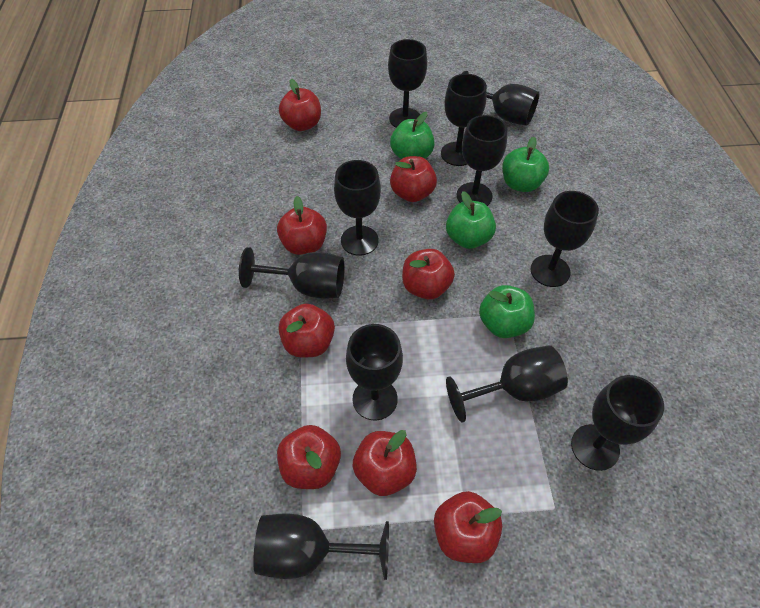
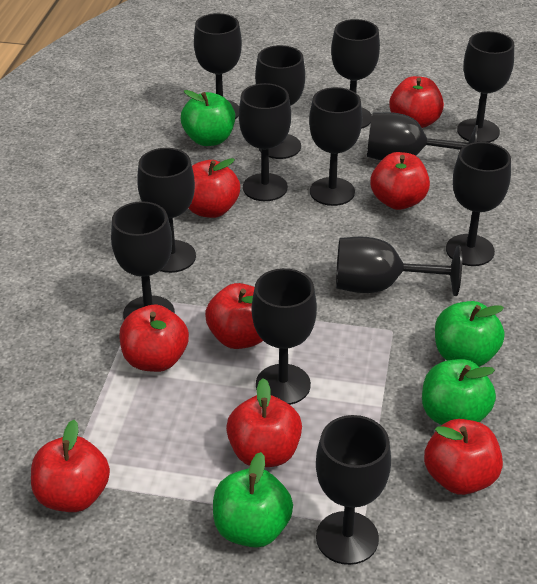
black goblet: 11 -> 13

